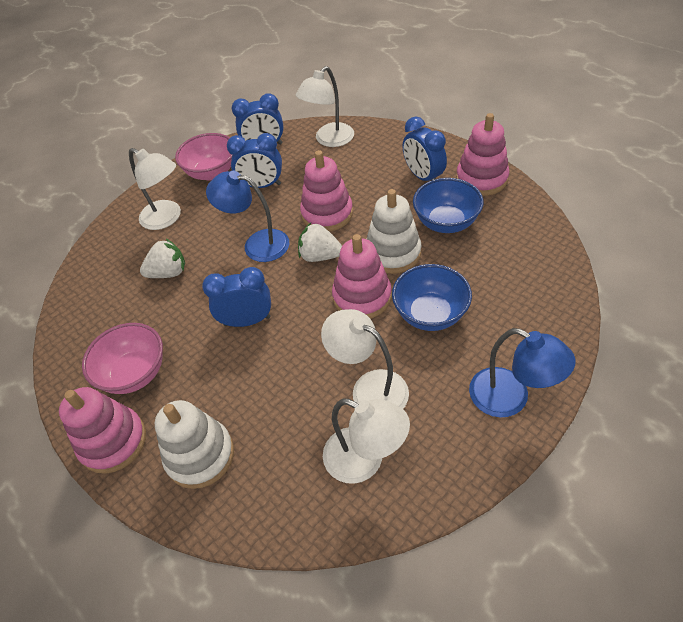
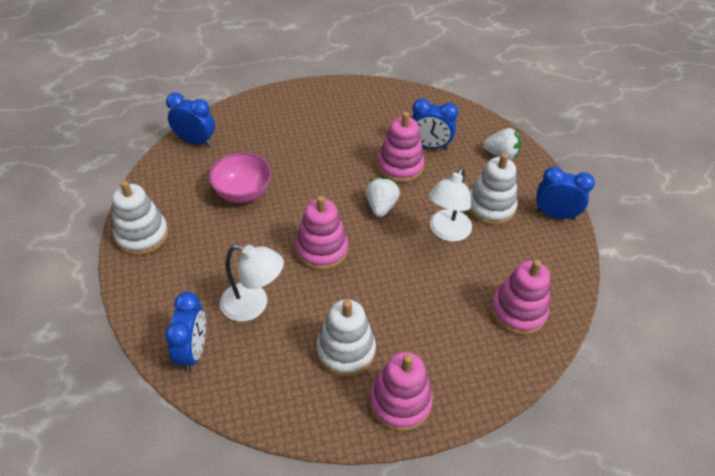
blue bowl: 2 -> 0
blue lamp: 2 -> 0
pink bowl: 2 -> 1
white lamp: 4 -> 2
white stacking toy: 2 -> 3

